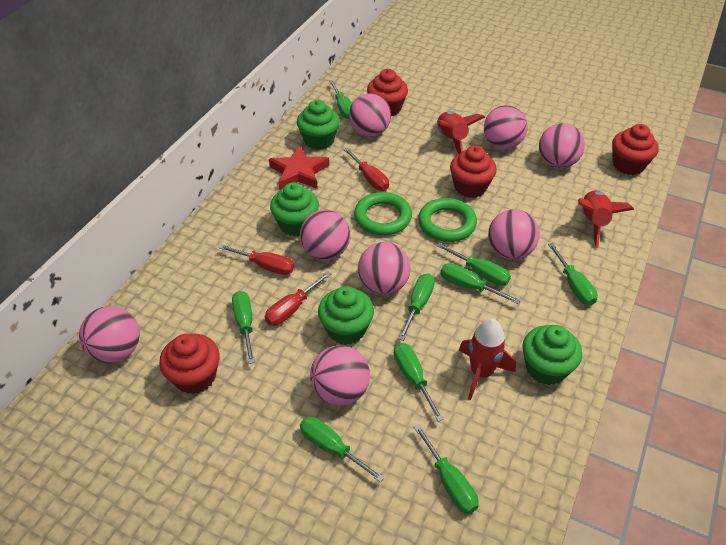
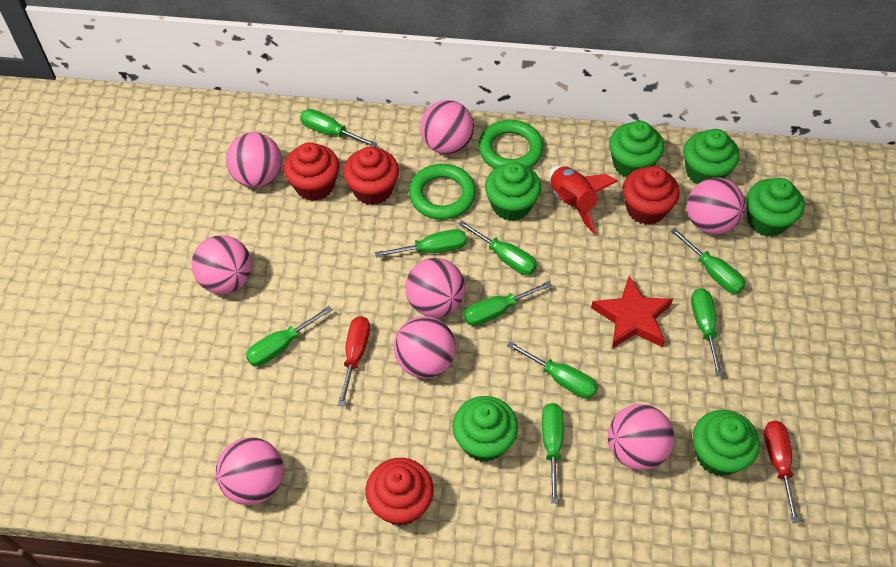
green cupcake: 4 -> 6
red rocket: 3 -> 1
red screwdriver: 3 -> 2

